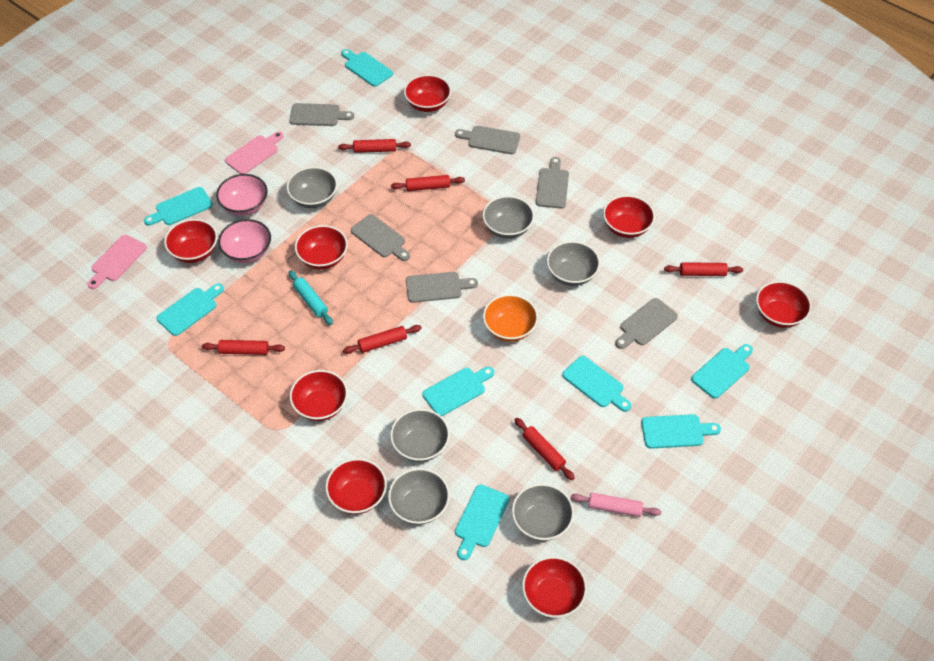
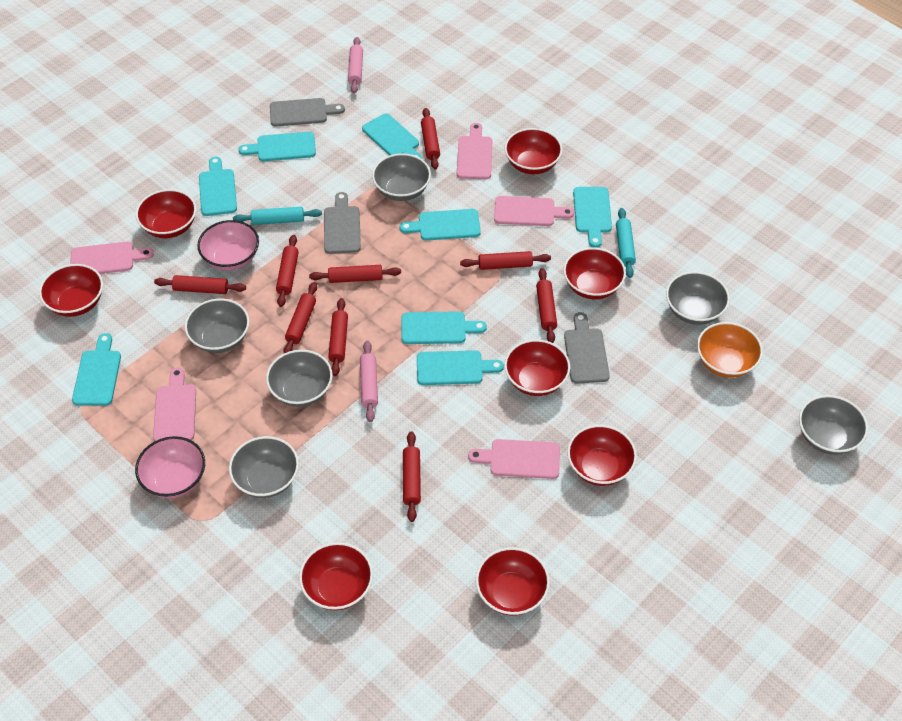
grey cutting board: 6 -> 3
pink cutting board: 2 -> 5
pink rolling pin: 1 -> 2
red rolling pin: 6 -> 9
turquoise rolling pin: 1 -> 2

